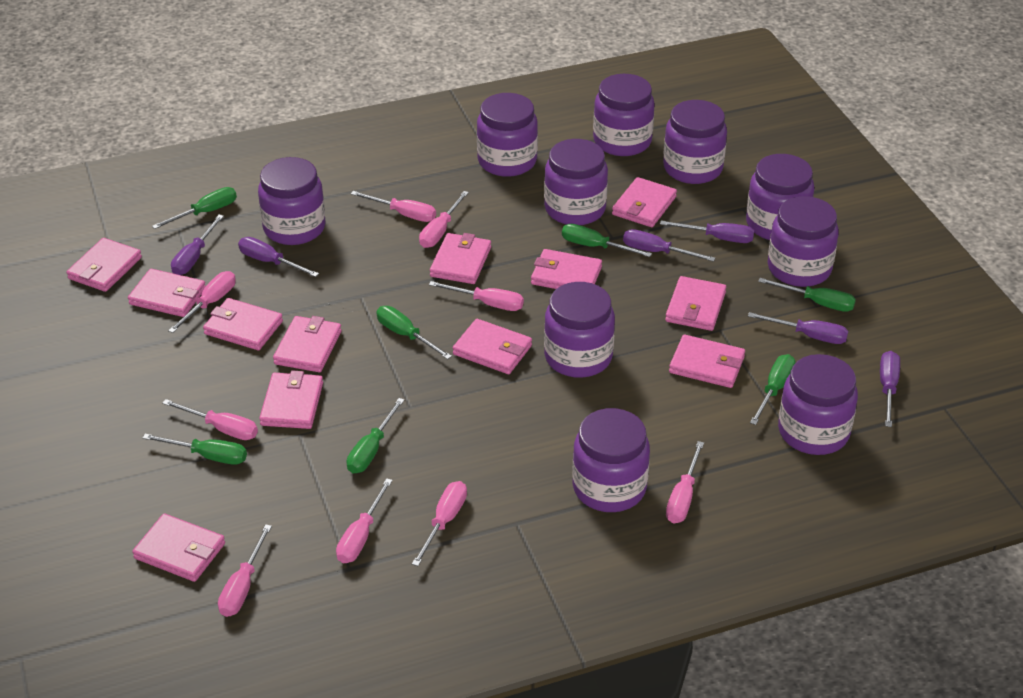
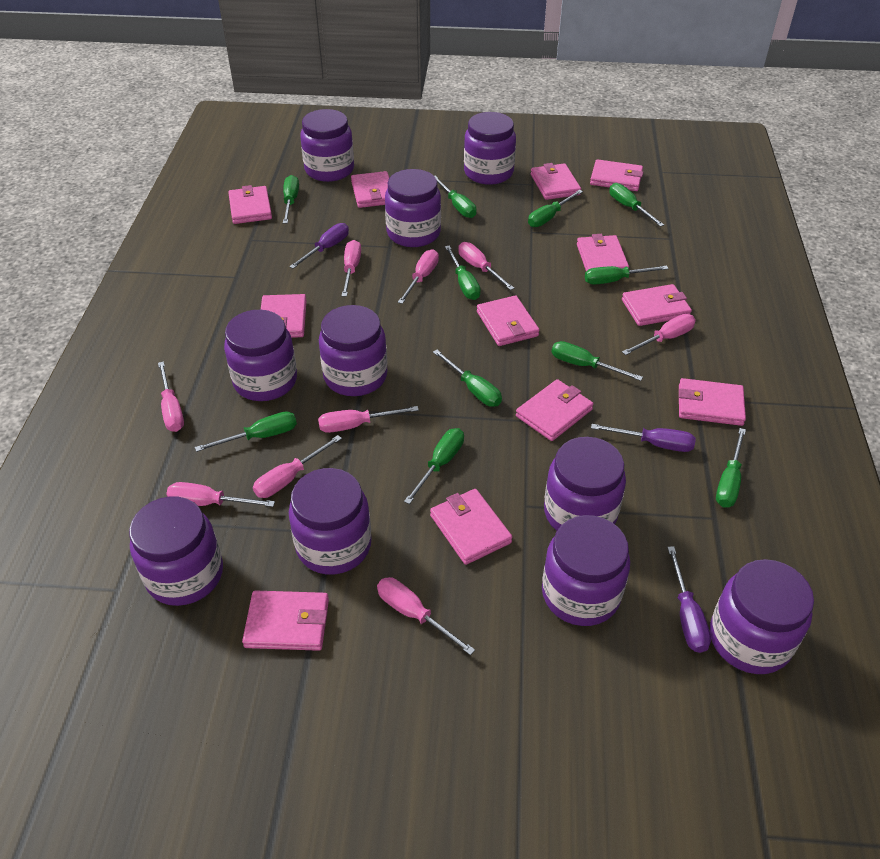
green screwdriver: 7 -> 11
purple screwdriver: 6 -> 3

